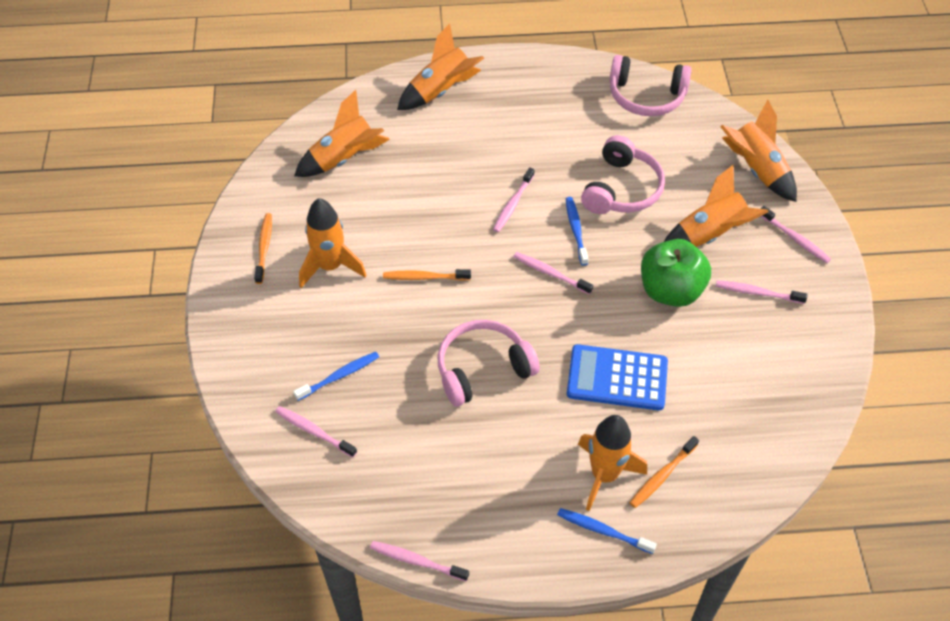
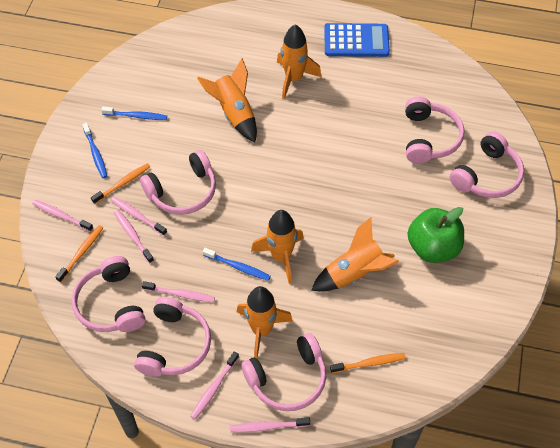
orange rocket: 6 -> 5
pink headphones: 3 -> 6

